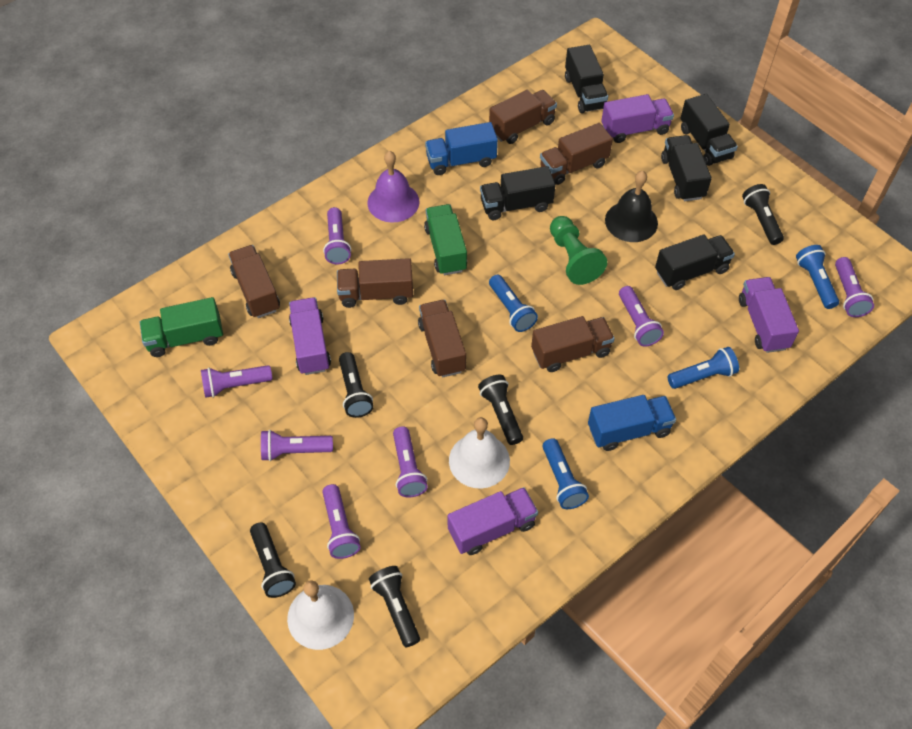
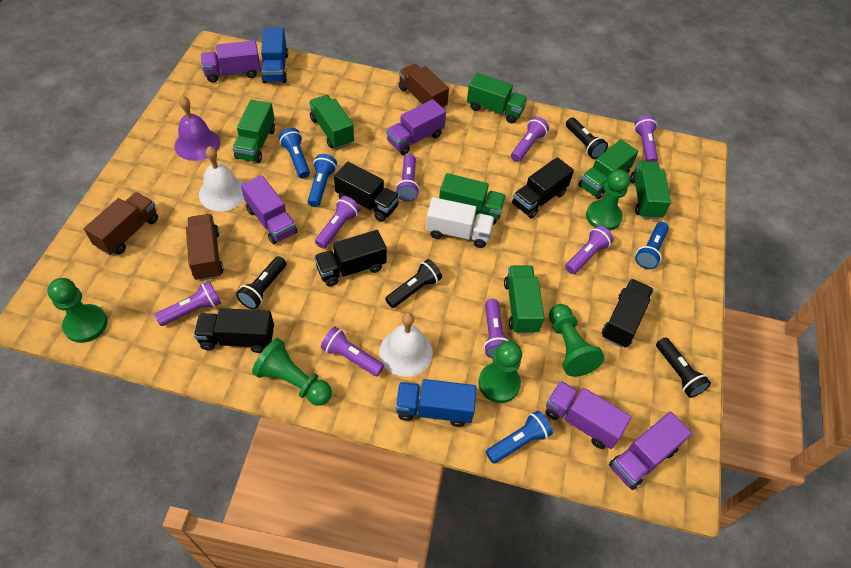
black bell: 1 -> 0
black flashlight: 5 -> 4
brown truck: 6 -> 3
green pawn: 1 -> 5
green truck: 2 -> 7
purple flashlight: 7 -> 8
purple truck: 4 -> 5
white truck: 0 -> 1

